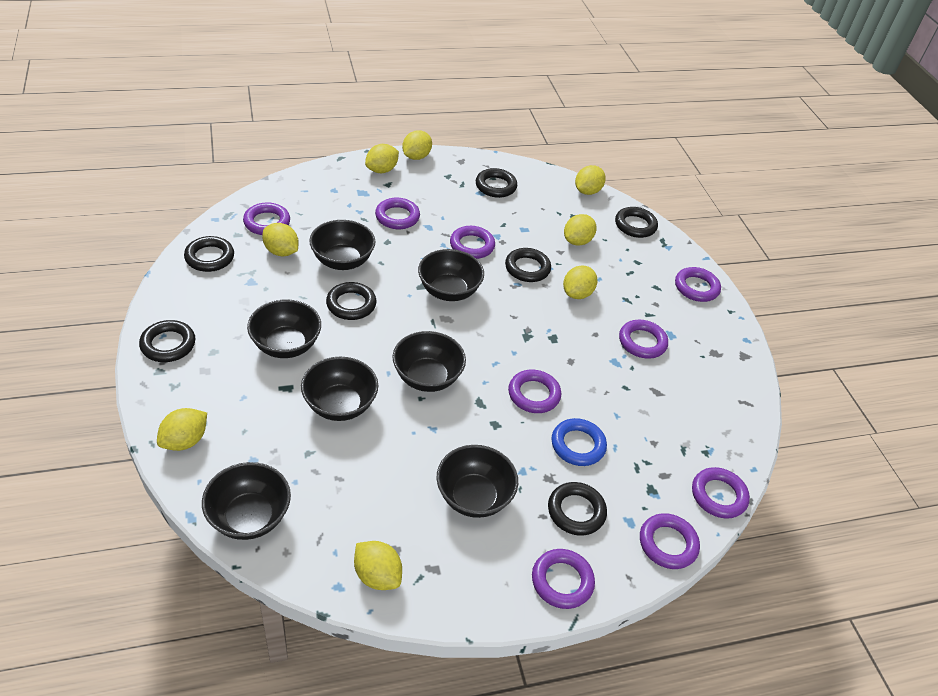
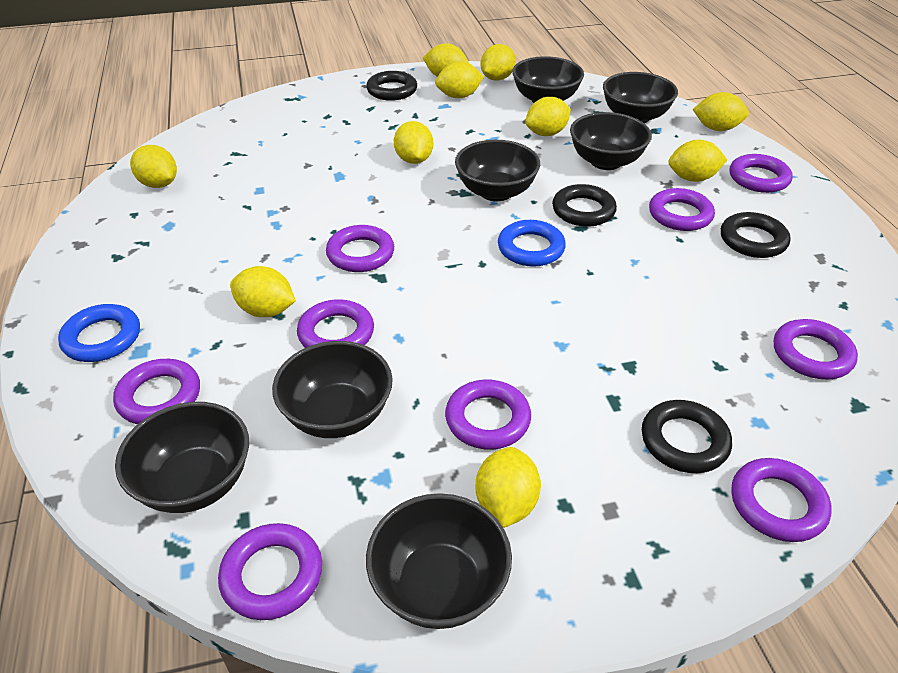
black ring: 7 -> 4
blue ring: 1 -> 2
yellow lemon: 8 -> 10

